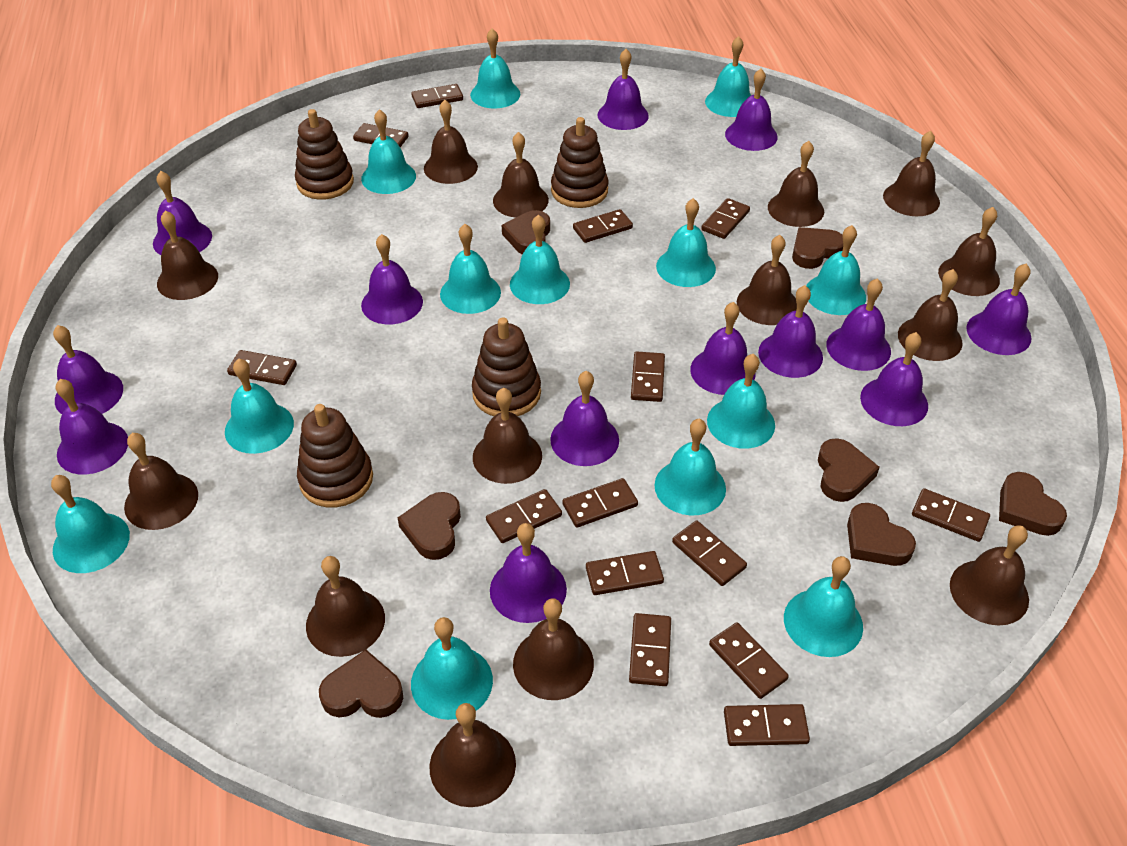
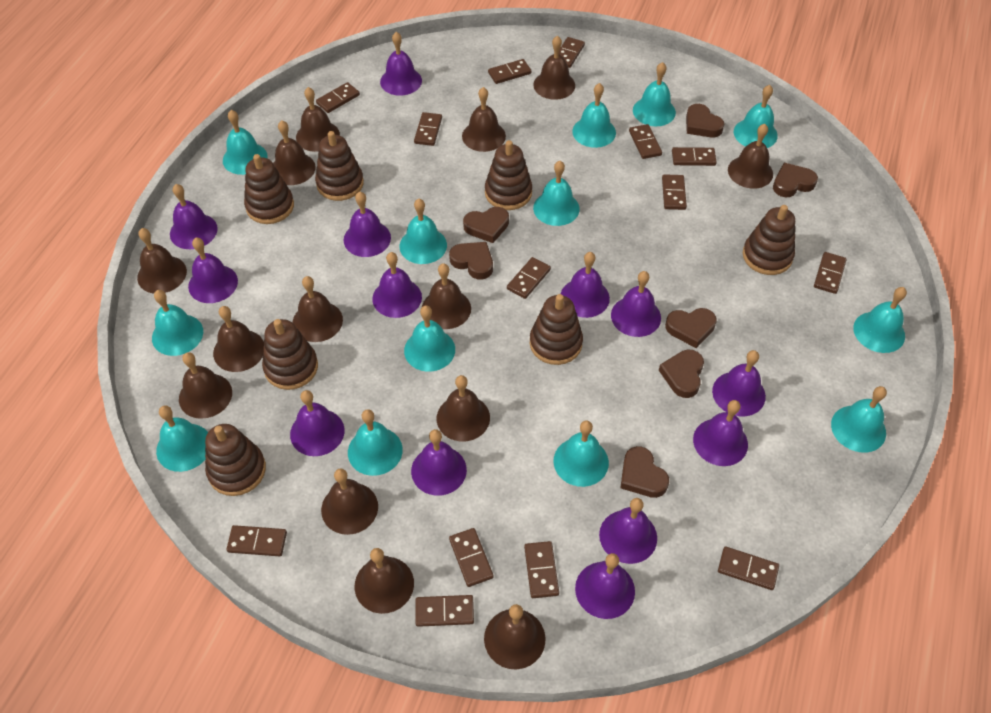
brown stacking toy: 4 -> 7

